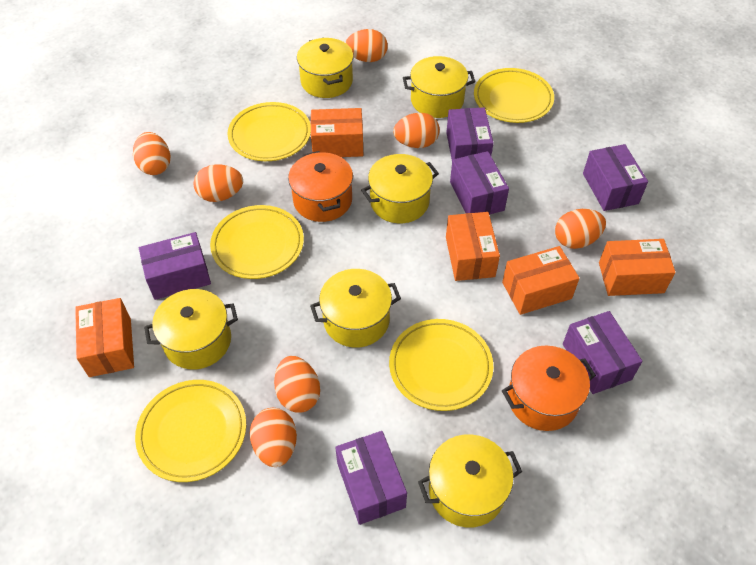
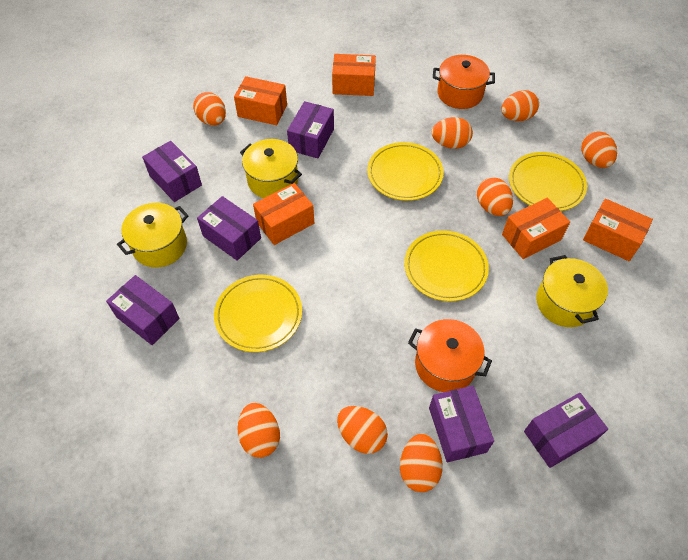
orange egg: 7 -> 8
yellow plate: 5 -> 4
yellow pot: 6 -> 3

